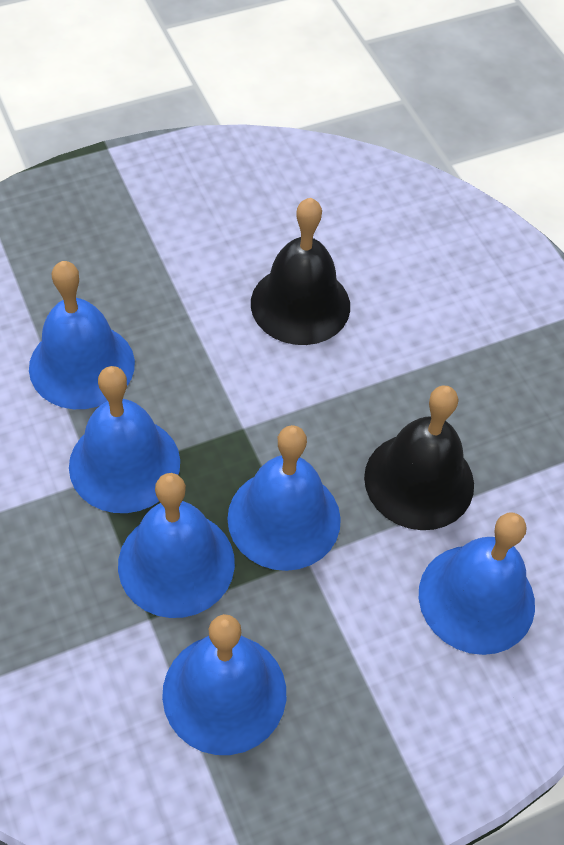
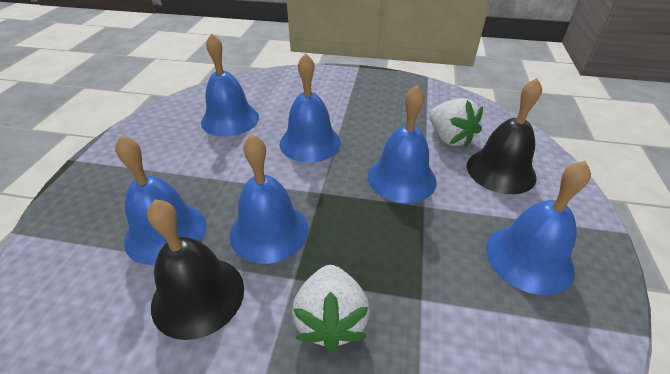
white strawberry: 0 -> 2

